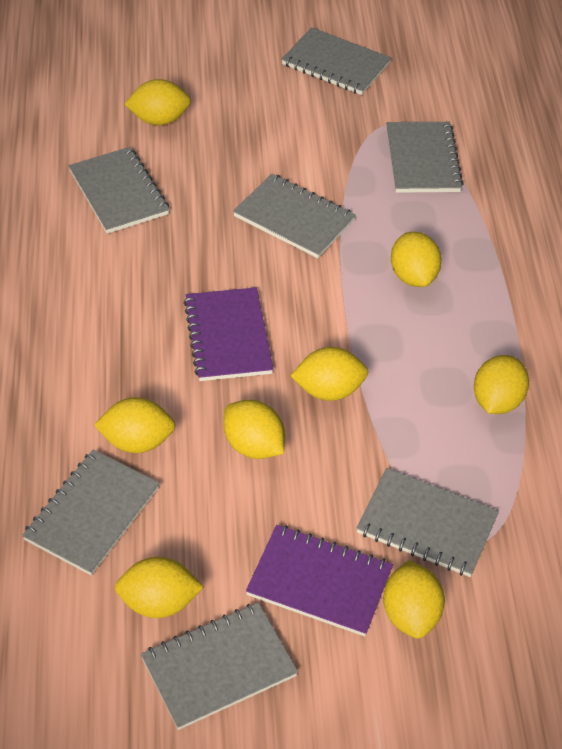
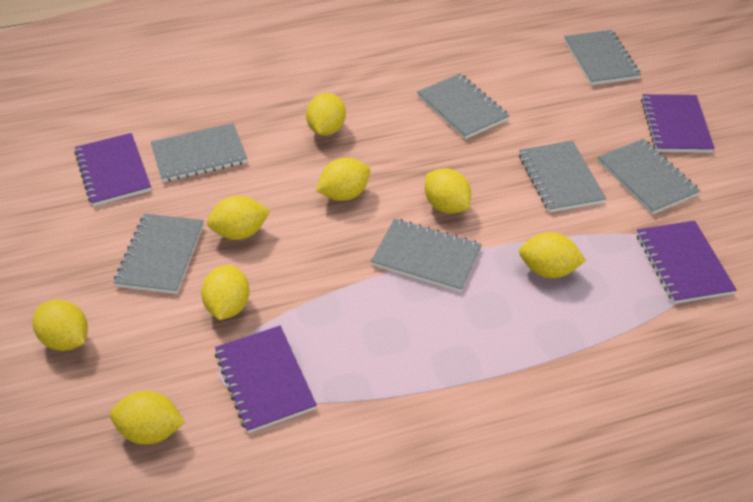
purple notebook: 2 -> 4

